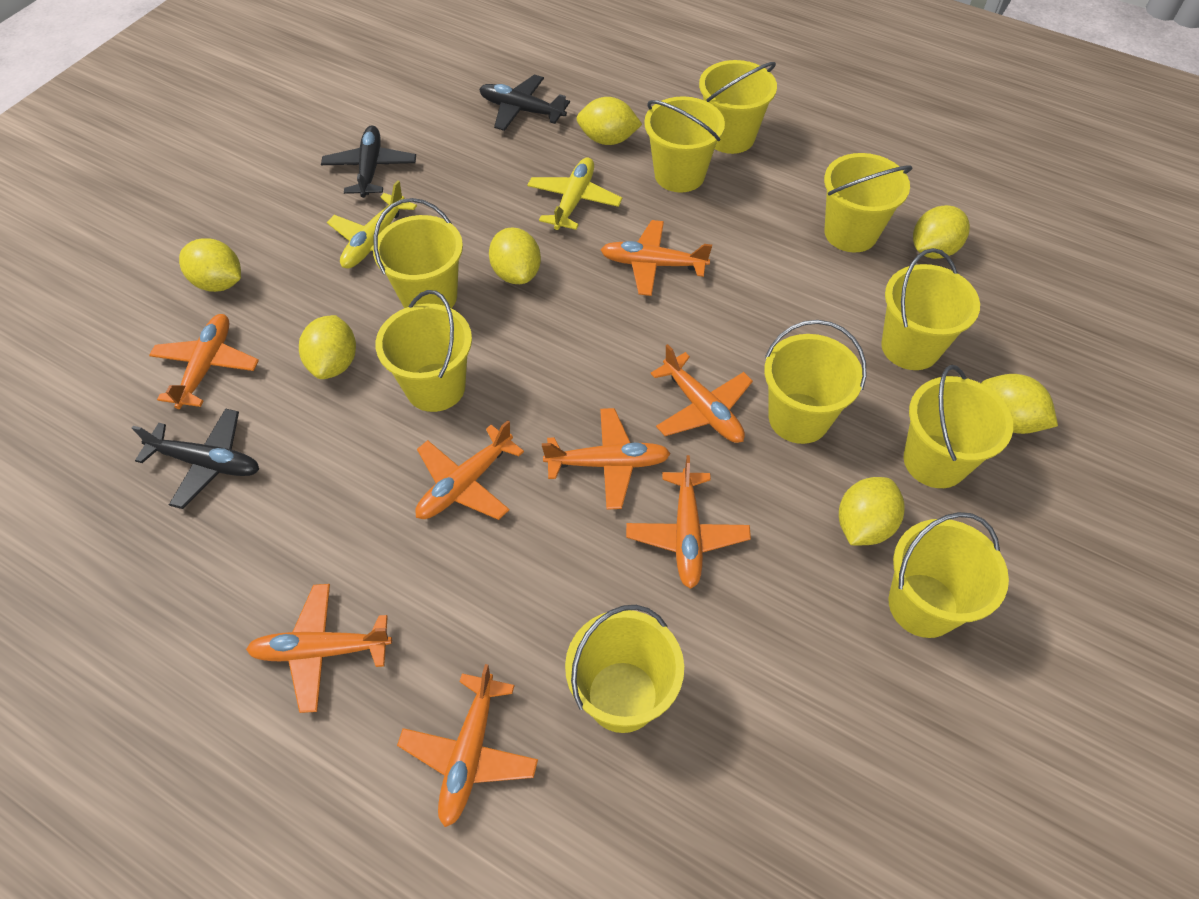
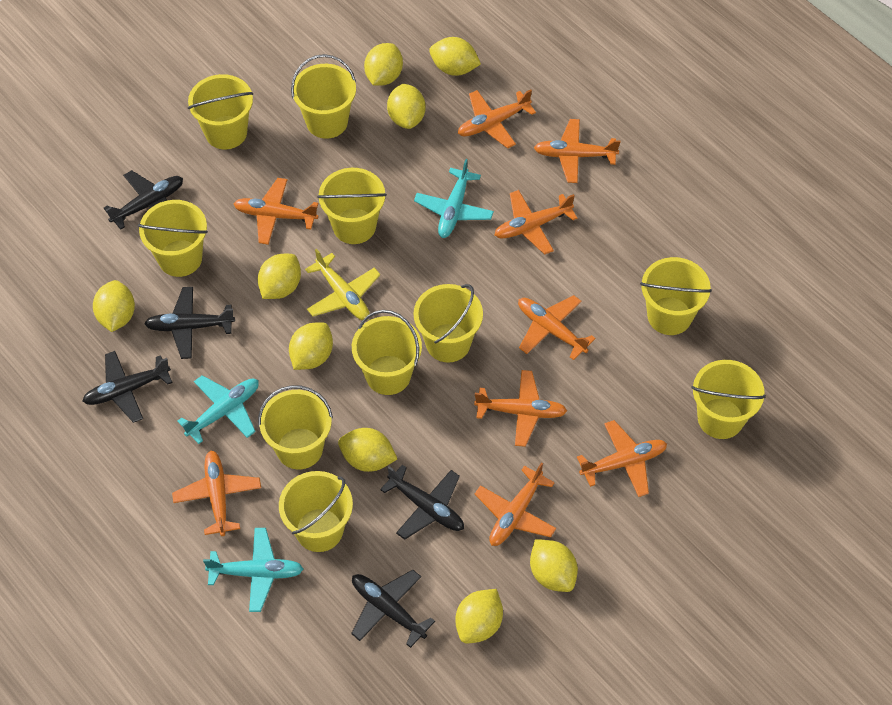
black plane: 3 -> 5
orange plane: 8 -> 9
turquoise plane: 0 -> 3
yellow lemon: 7 -> 9
yellow plane: 2 -> 1

